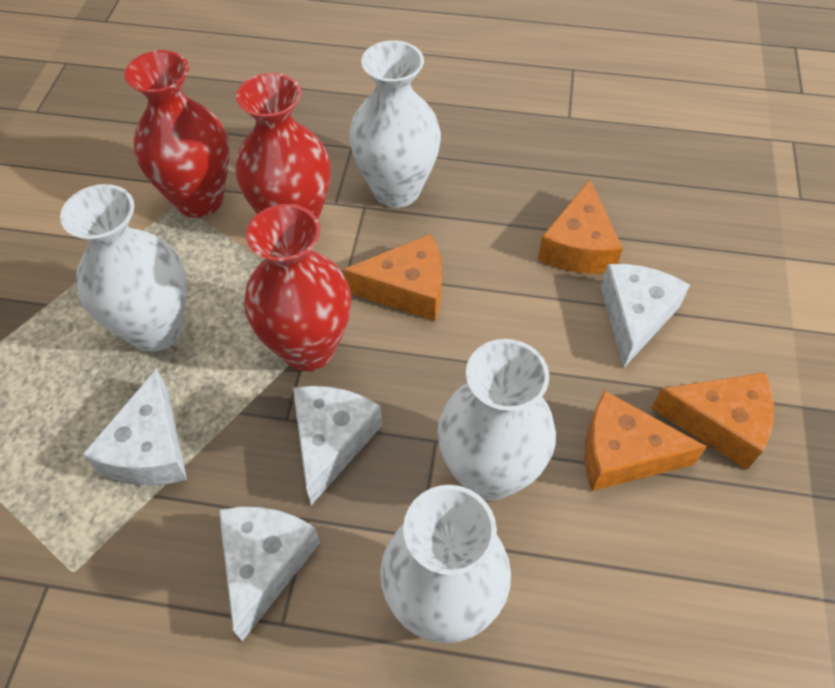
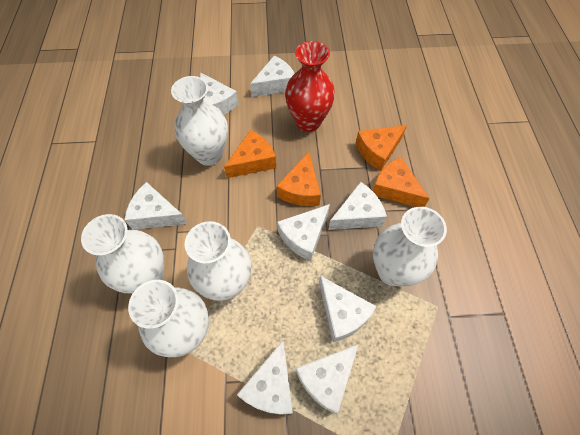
red vase: 3 -> 1
white cheese: 4 -> 8
white vase: 4 -> 5

